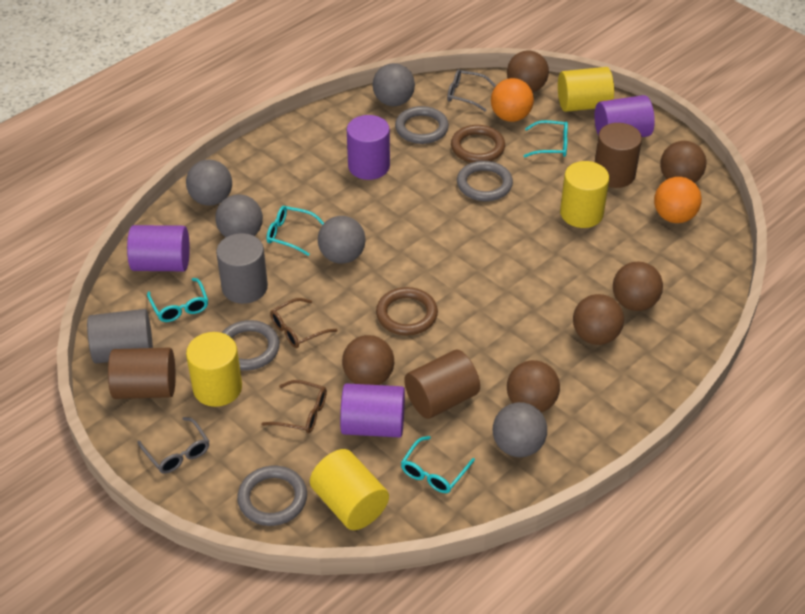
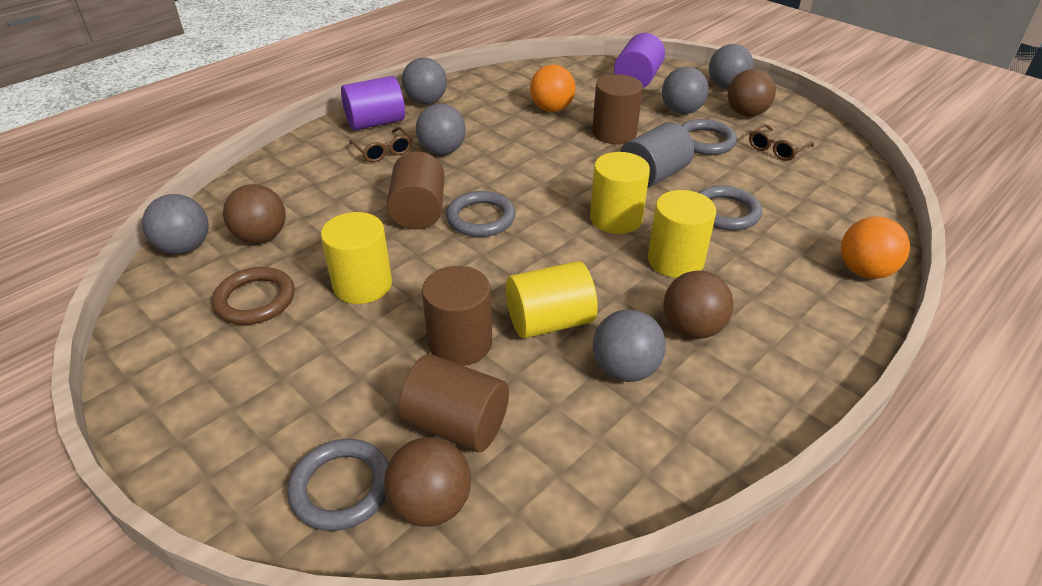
brown ball: 6 -> 4
brown cylinder: 3 -> 4
brown ring: 2 -> 1
grey ball: 5 -> 6
grey cylinder: 2 -> 1
grey glasses: 2 -> 0
purple cylinder: 4 -> 2
turquoise glasses: 4 -> 0

